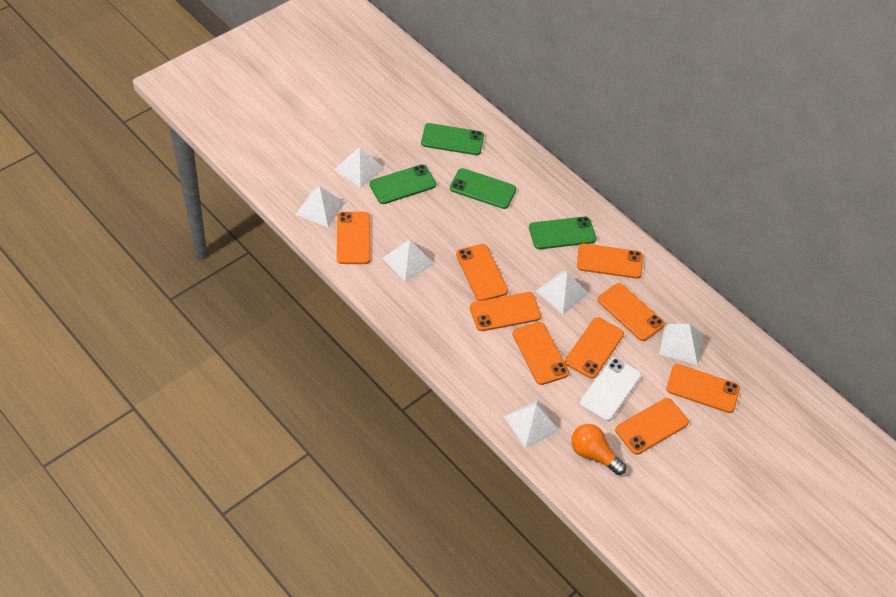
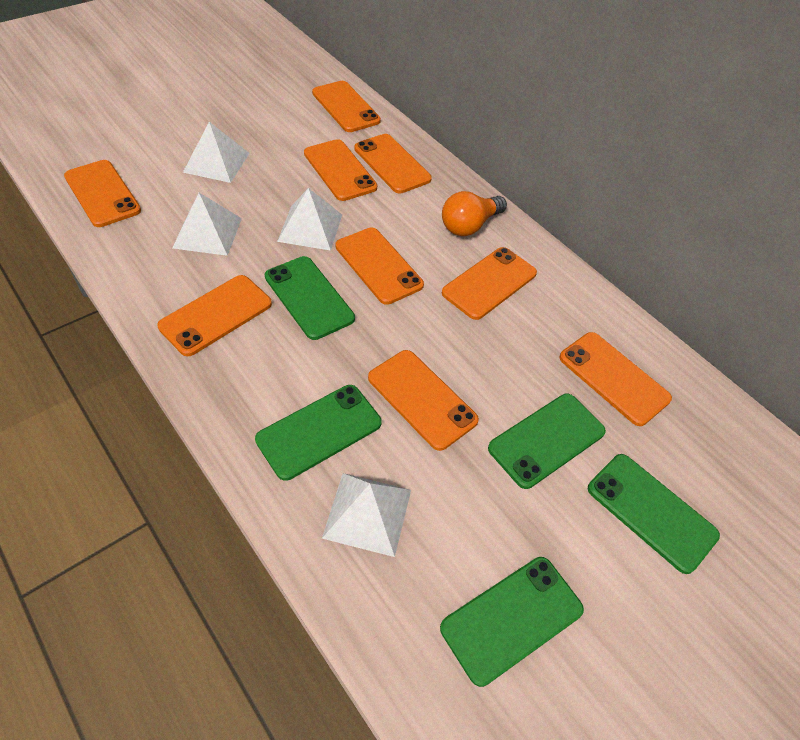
green phone: 4 -> 5
white phone: 1 -> 0
white pyramid: 6 -> 4

